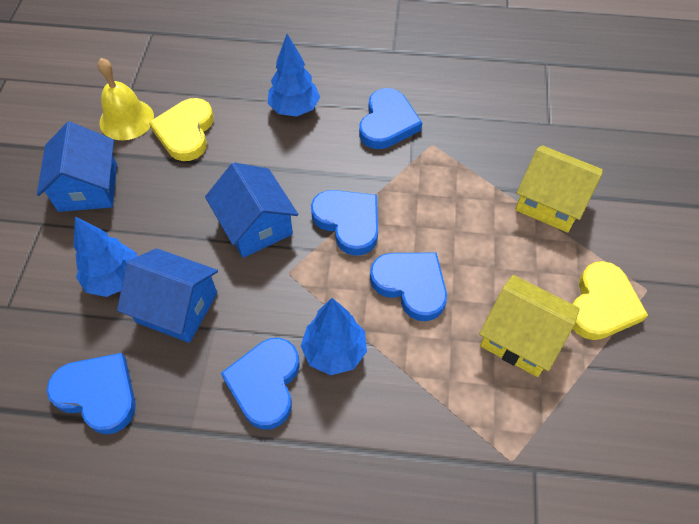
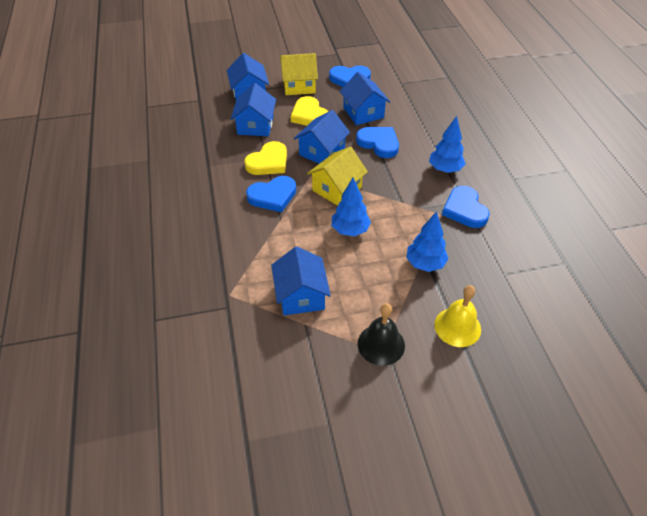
black bell: 0 -> 1
blue heart: 5 -> 4
blue house: 3 -> 5

